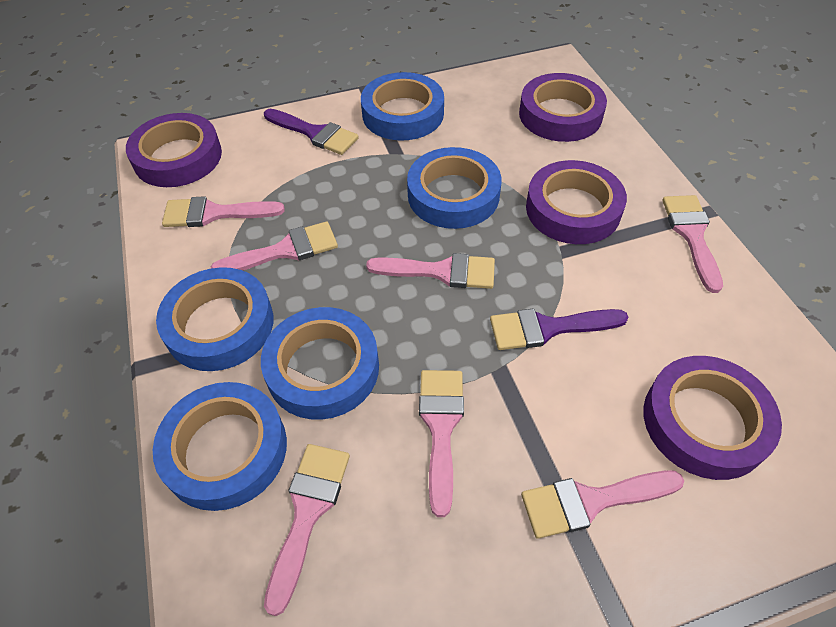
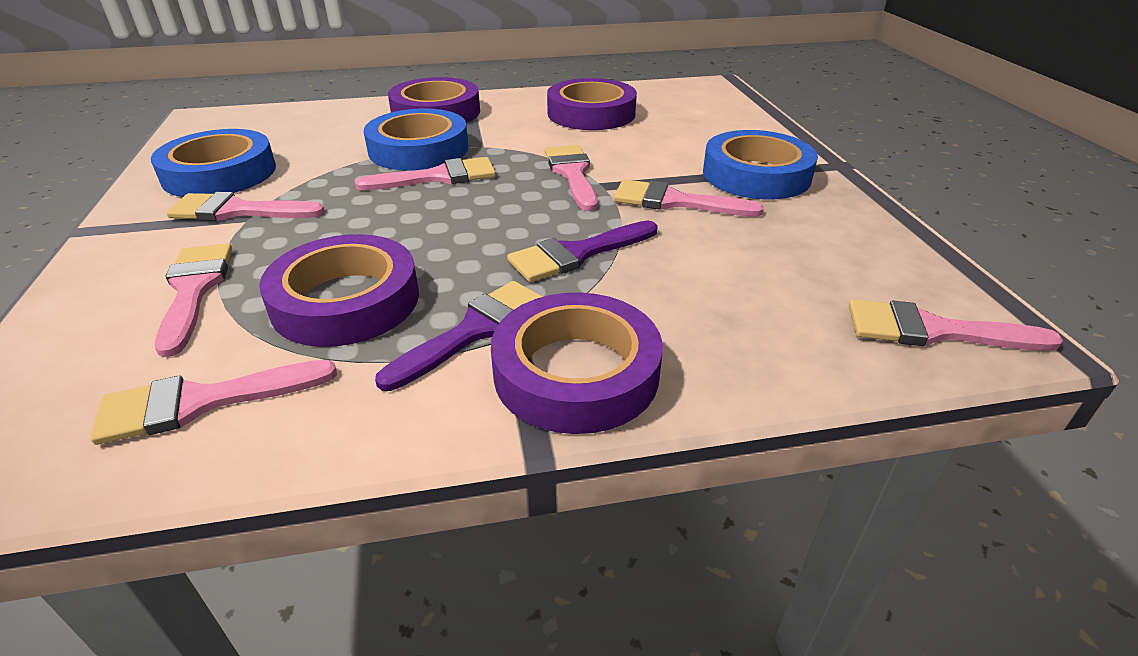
blue tape: 5 -> 3

